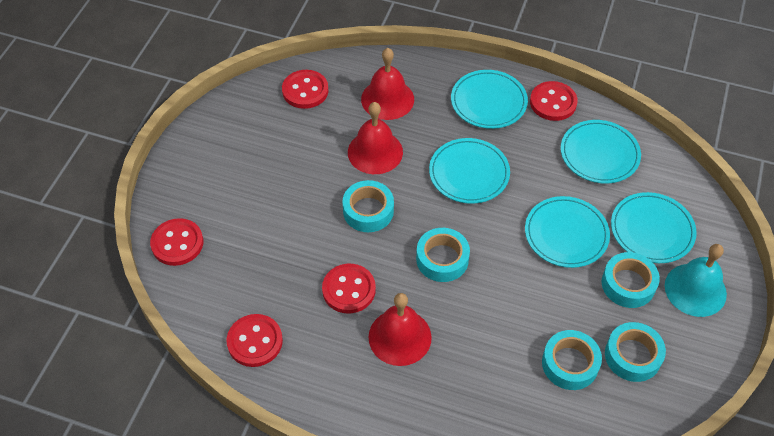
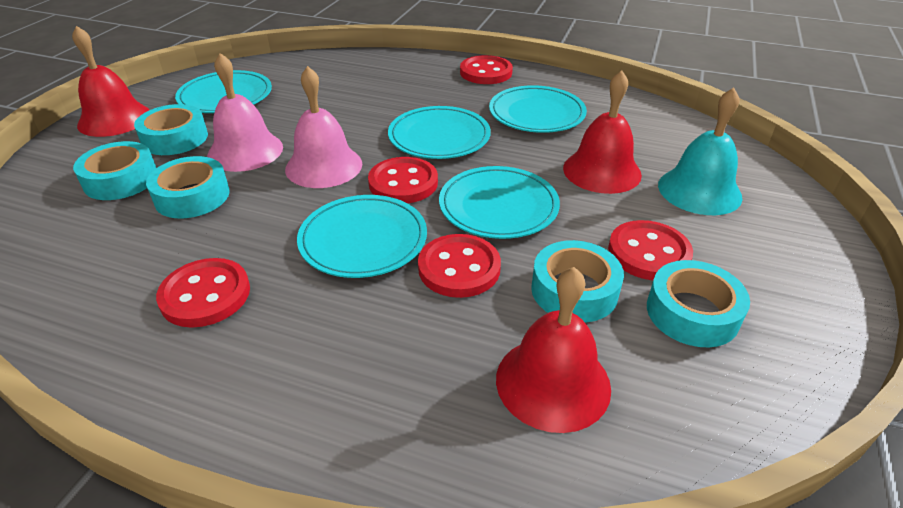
pink bell: 0 -> 2

